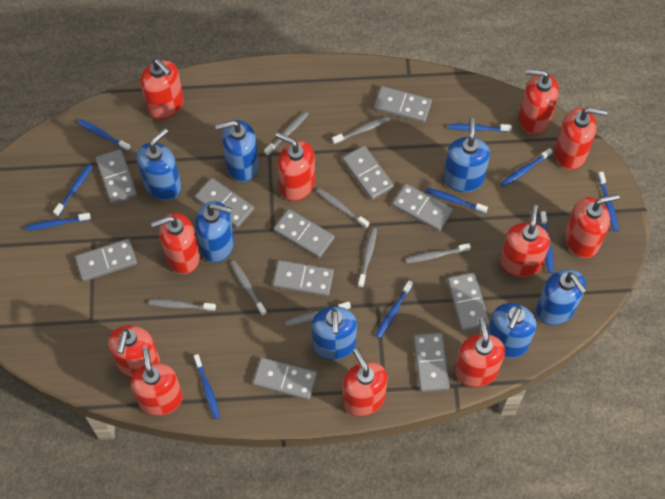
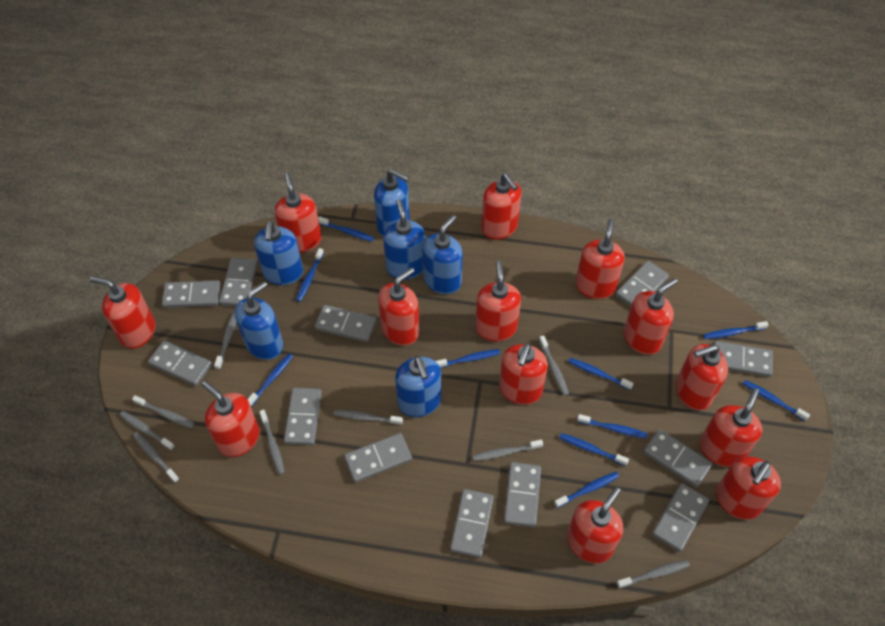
blue soap dispenser: 7 -> 6
grey domino: 11 -> 12
grey toothbrush: 8 -> 9
red soap dispenser: 11 -> 13

